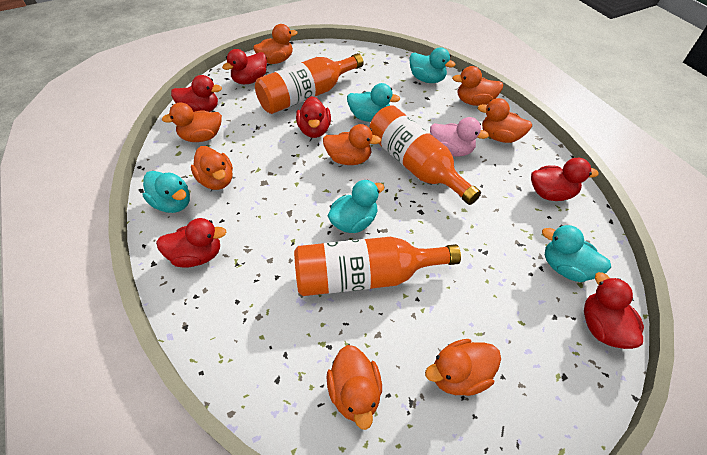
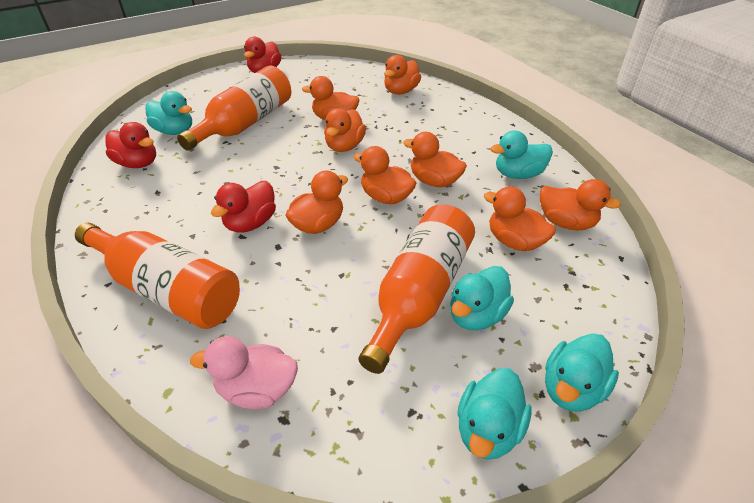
red duck: 6 -> 3

